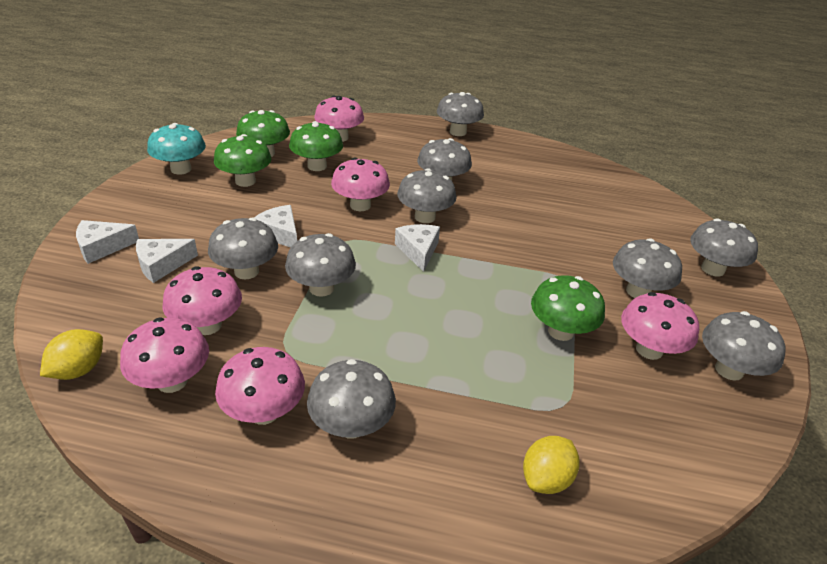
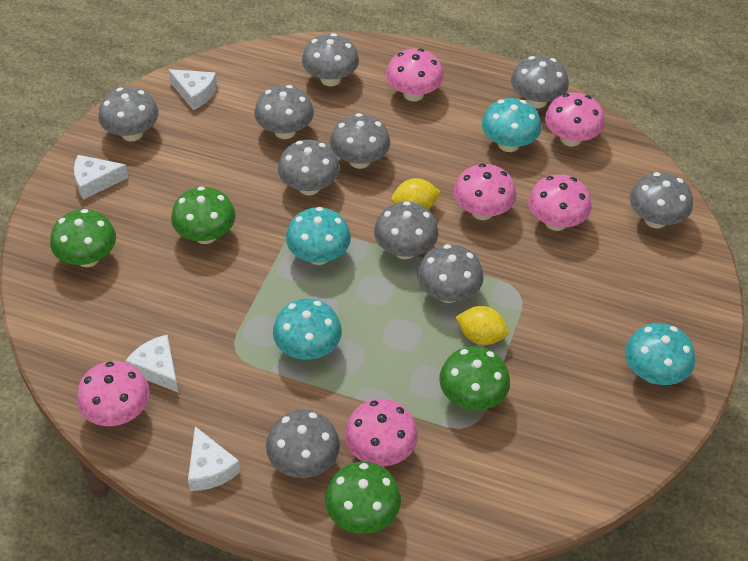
grey mushroom: 9 -> 10
turquoise mushroom: 1 -> 4

